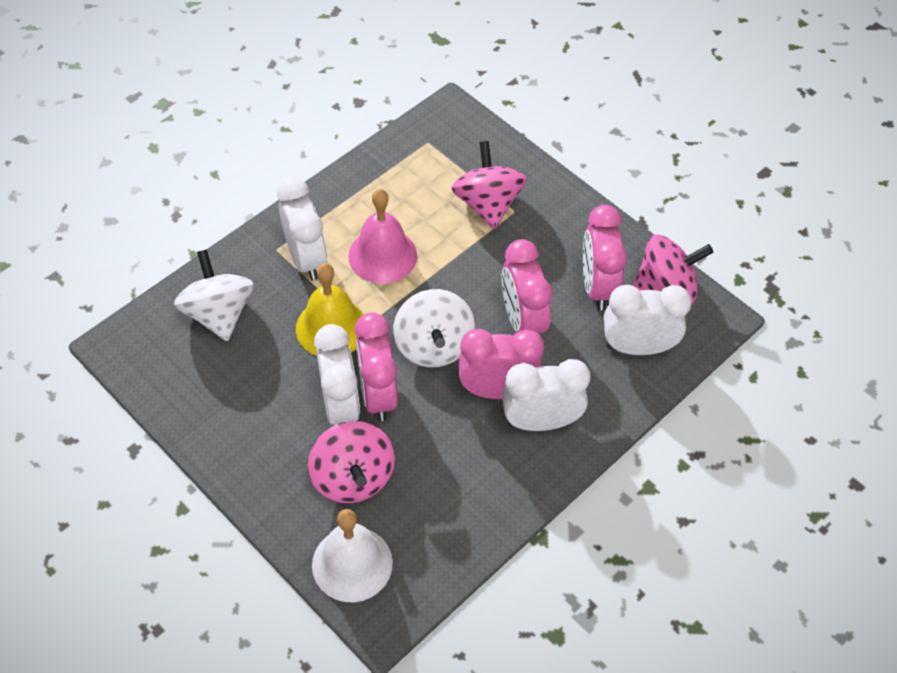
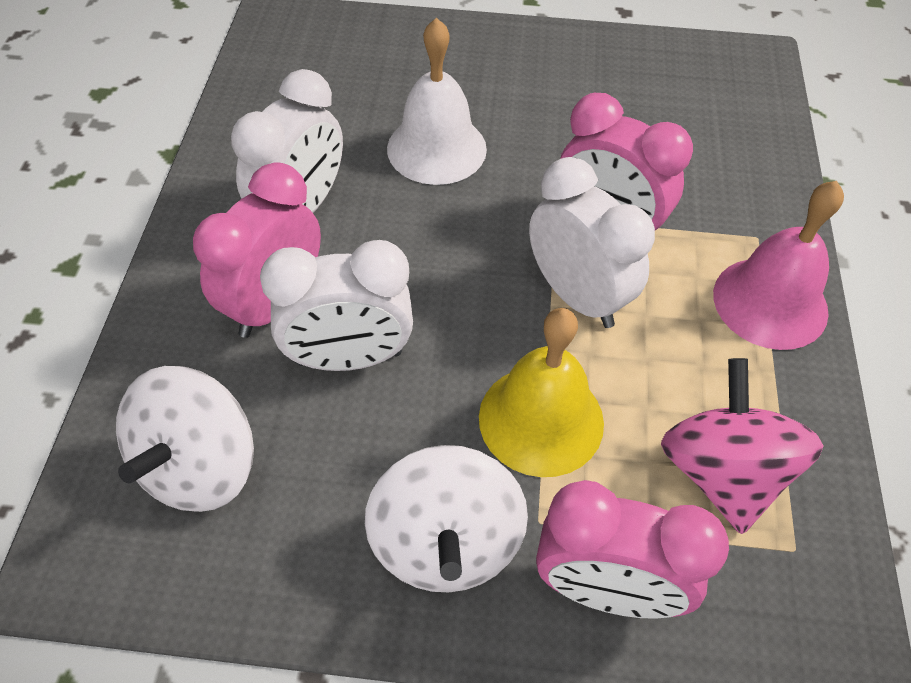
pink clock: 4 -> 3
pink spinning top: 3 -> 1
white clock: 4 -> 3

